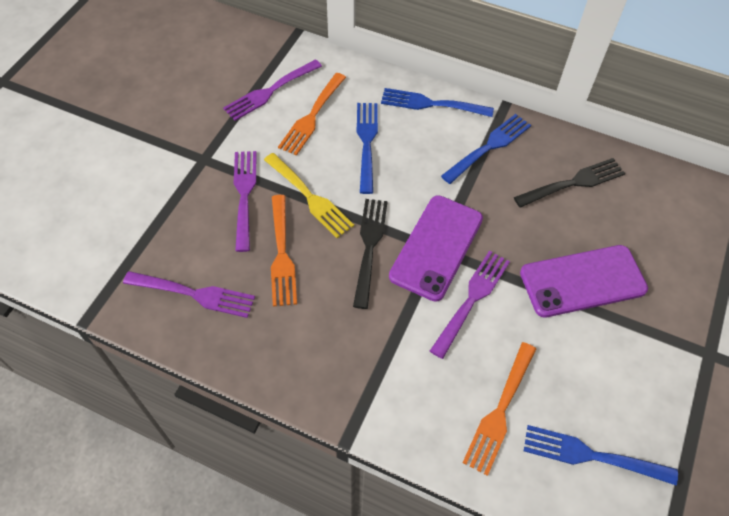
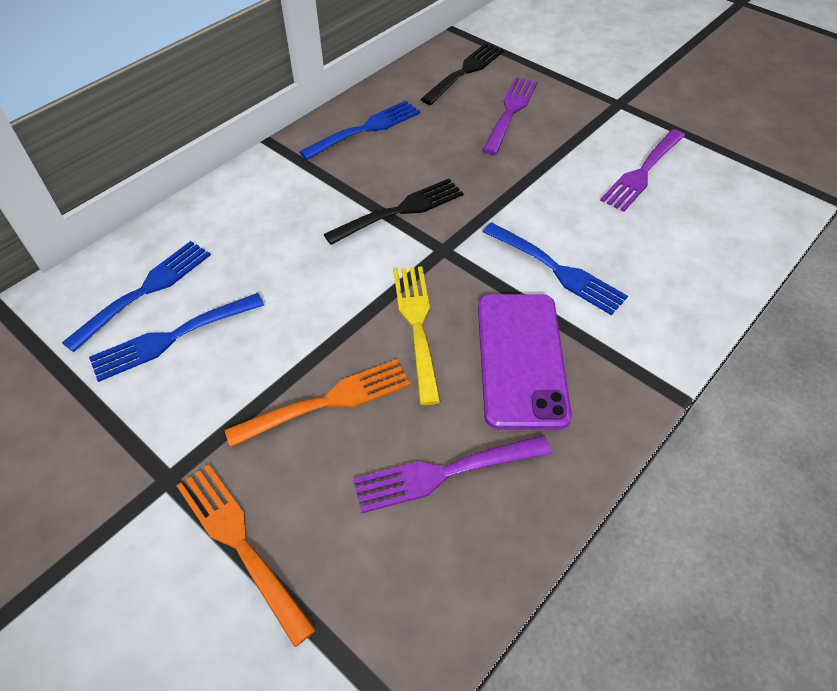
orange fork: 3 -> 2
purple fork: 4 -> 3
purple phone: 2 -> 1

